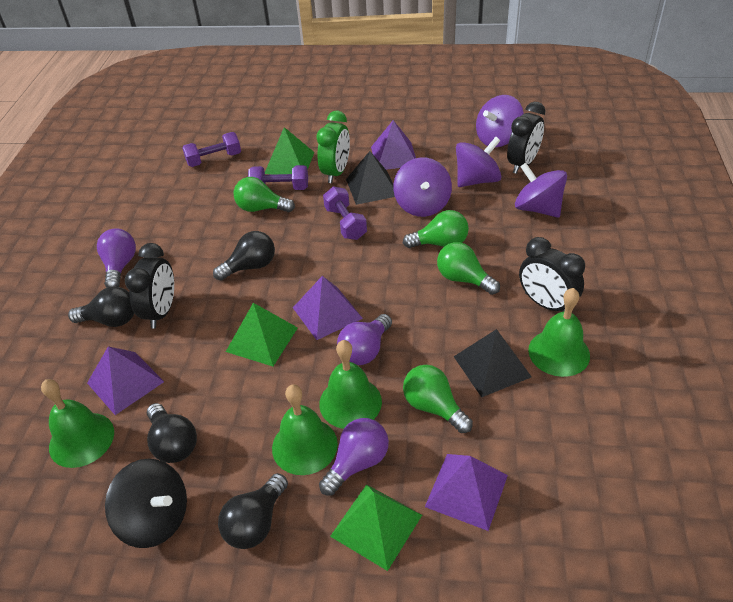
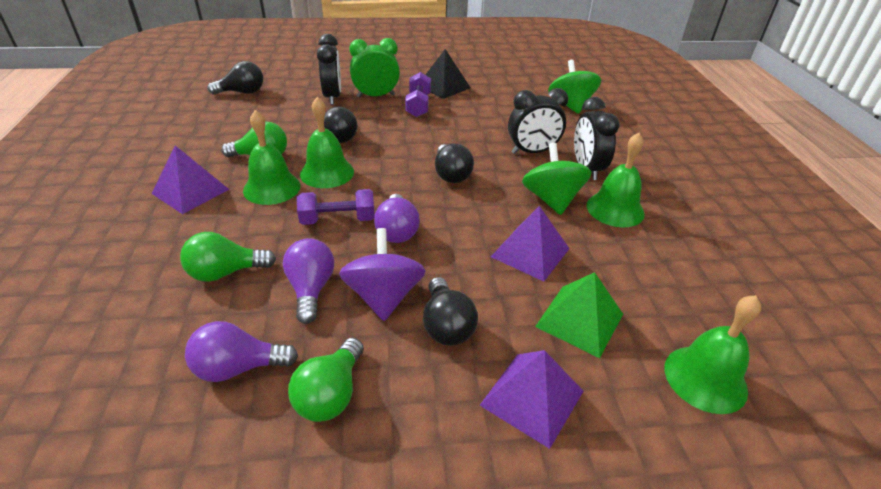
black pyramid: 2 -> 1
black spinning top: 1 -> 0
green light bulb: 4 -> 3
green pyramid: 3 -> 1
green spinning top: 0 -> 2
purple dumbbell: 3 -> 2
purple pyramid: 4 -> 3
purple spinning top: 4 -> 1

